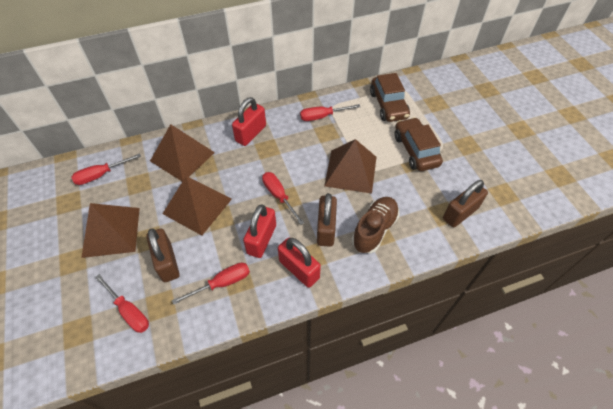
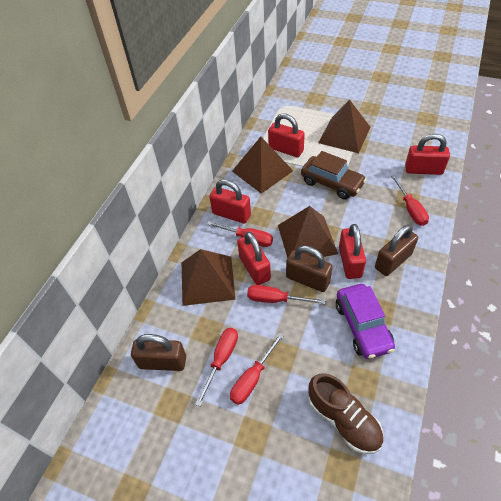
brown car: 2 -> 1
purple car: 0 -> 1
red padlock: 3 -> 5

